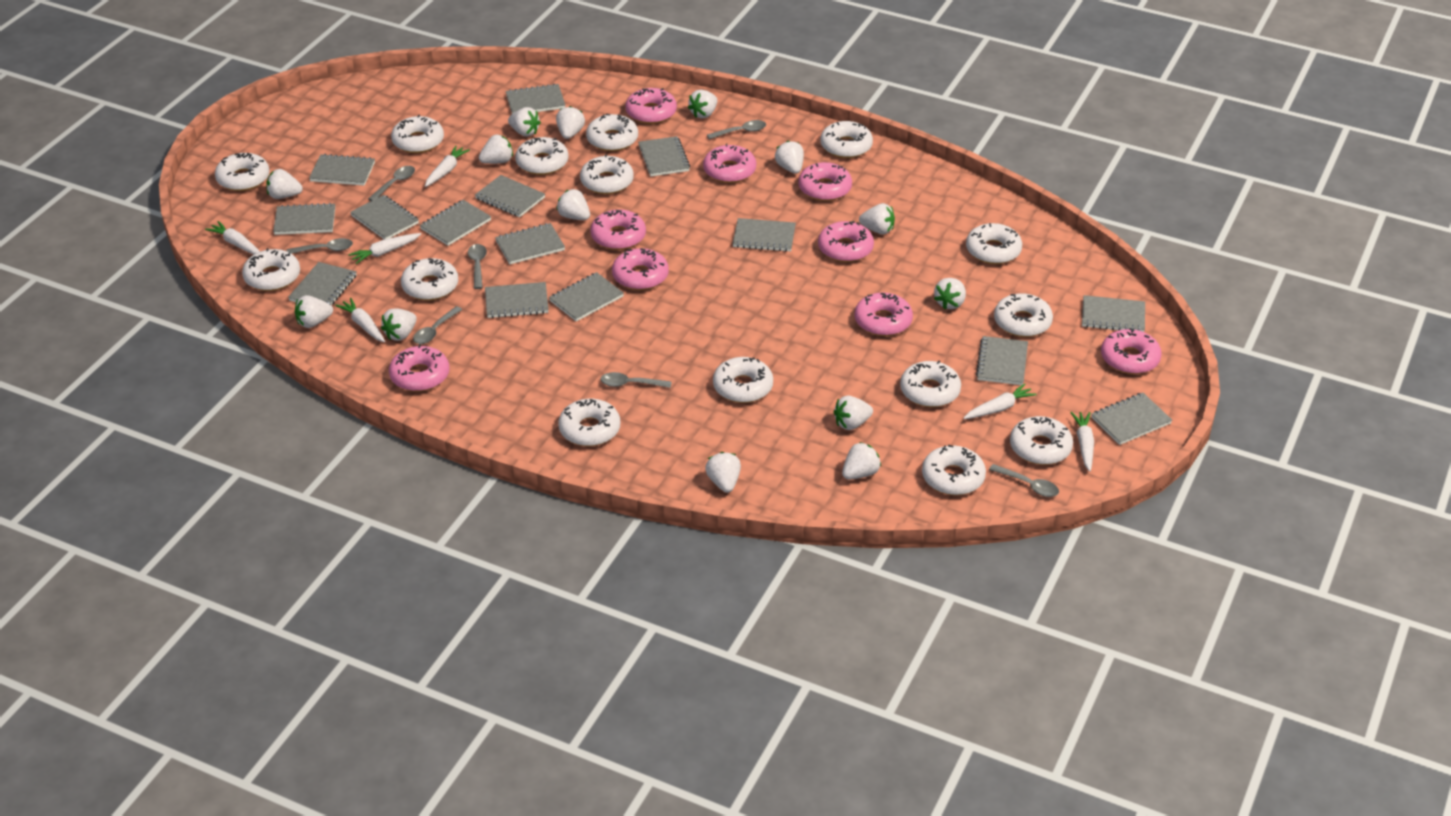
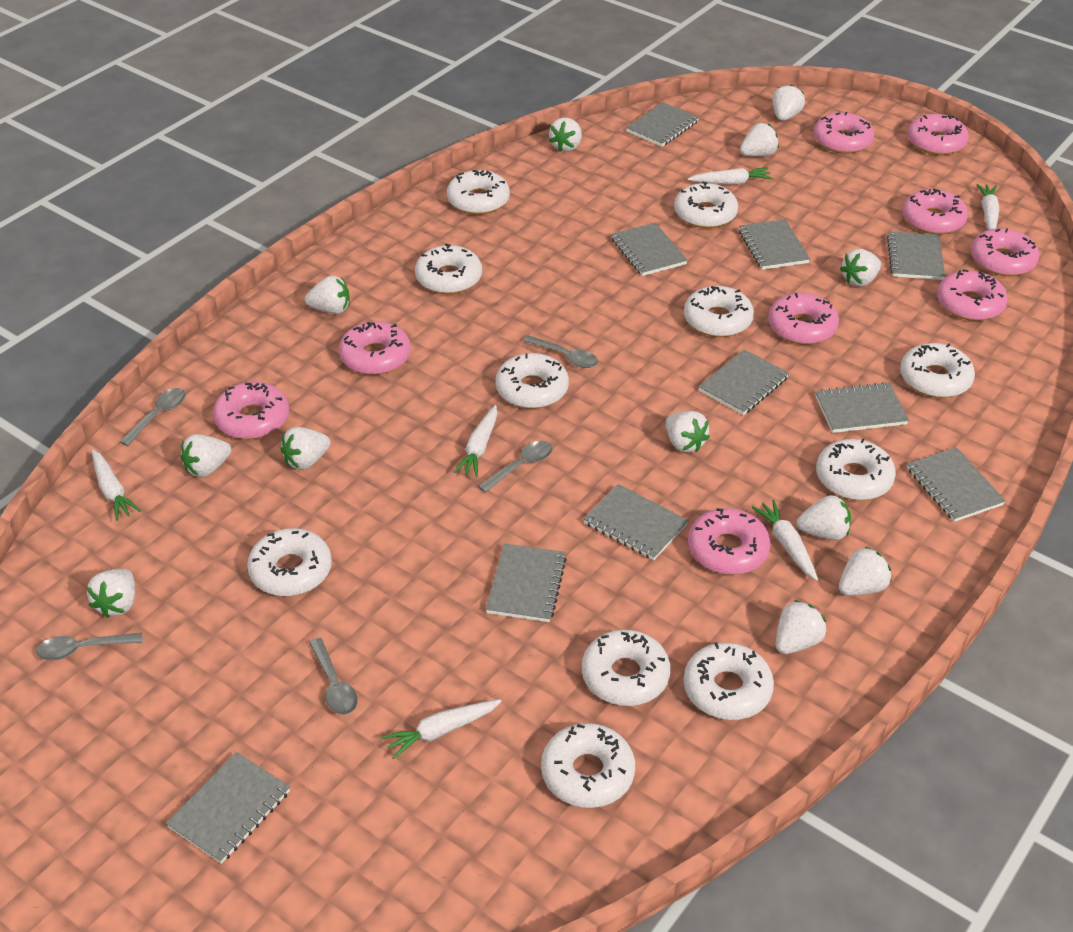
grey notebook: 15 -> 10
grey spoon: 7 -> 5
white donut: 15 -> 11
white strawberry: 14 -> 12

